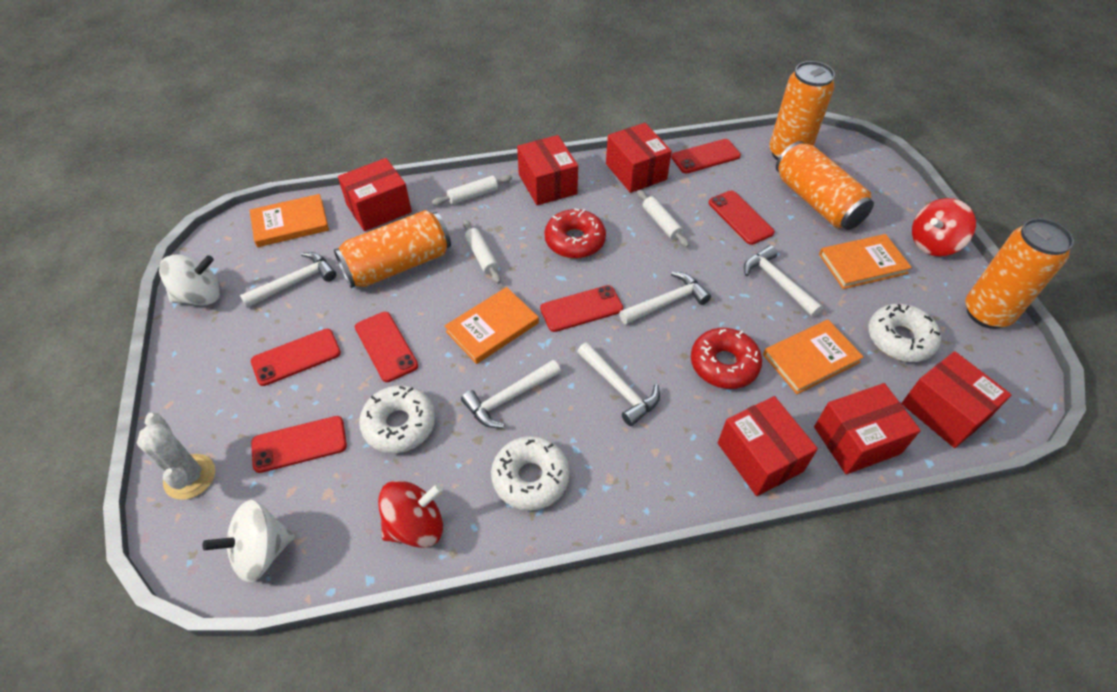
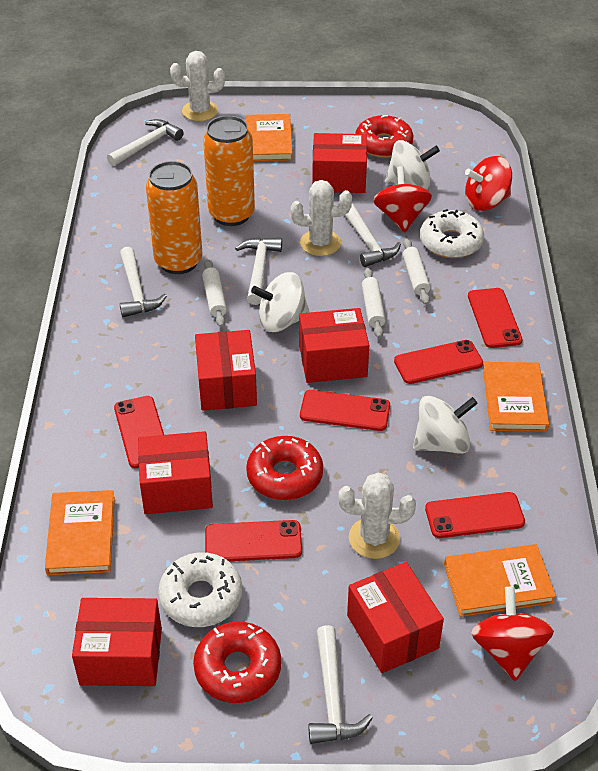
orange can: 4 -> 2
red donut: 2 -> 3
red spinning top: 2 -> 3
white cactus: 1 -> 3
white donut: 3 -> 2
white spinning top: 2 -> 3

